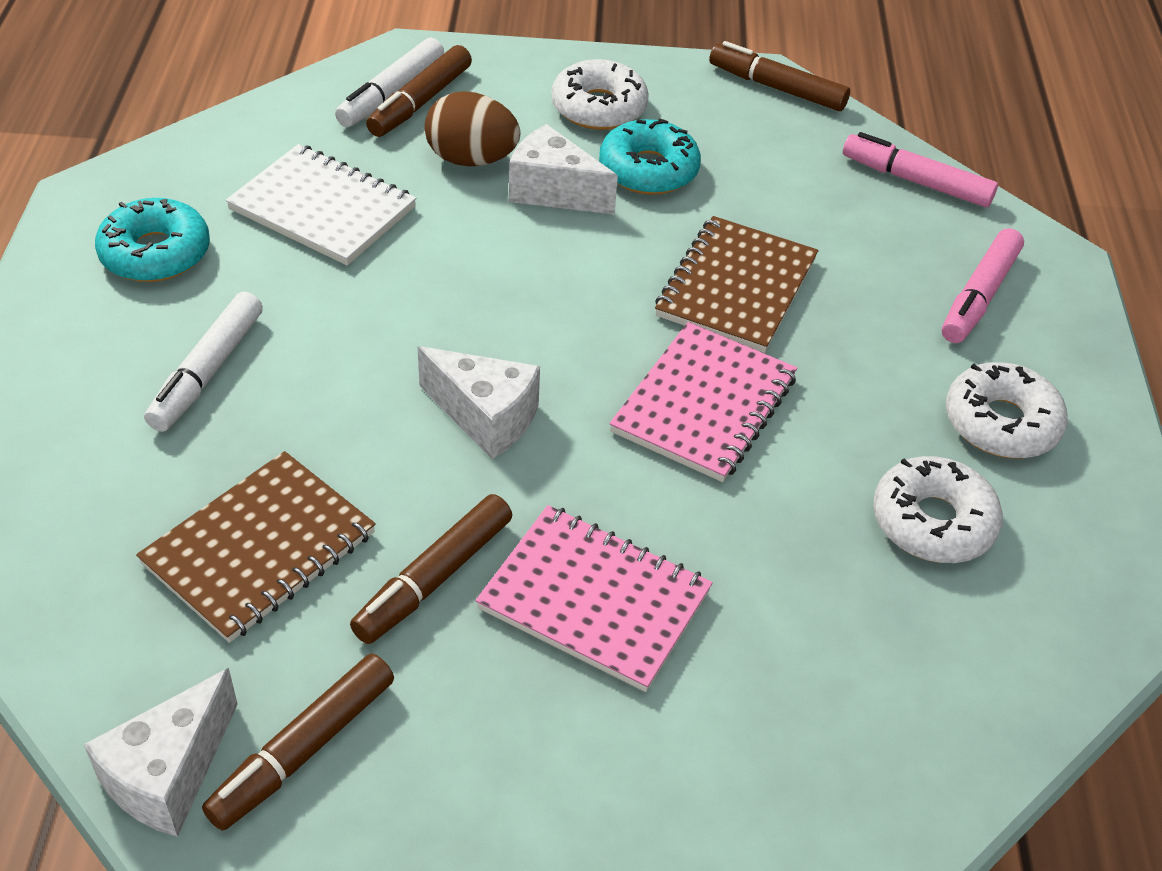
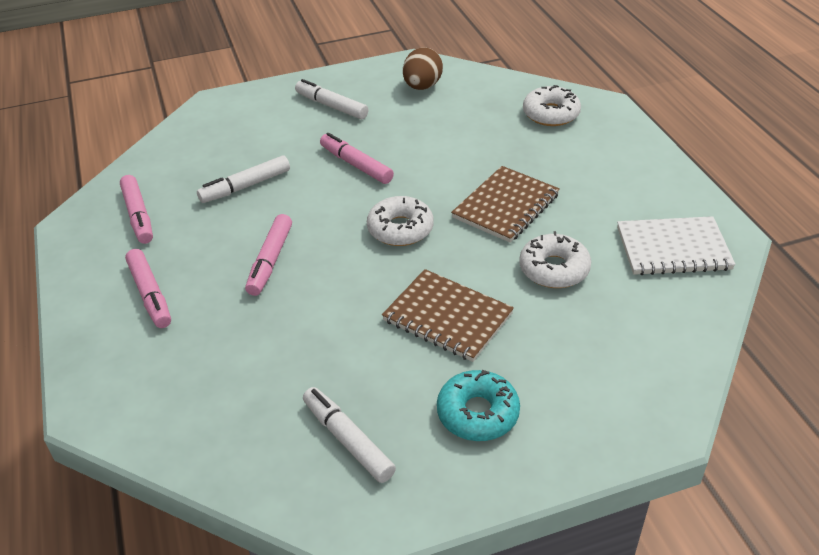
brown marker: 4 -> 0
pink marker: 2 -> 4
pink notebook: 2 -> 0
turquoise donut: 2 -> 1
white cheese: 3 -> 0
white marker: 2 -> 3

